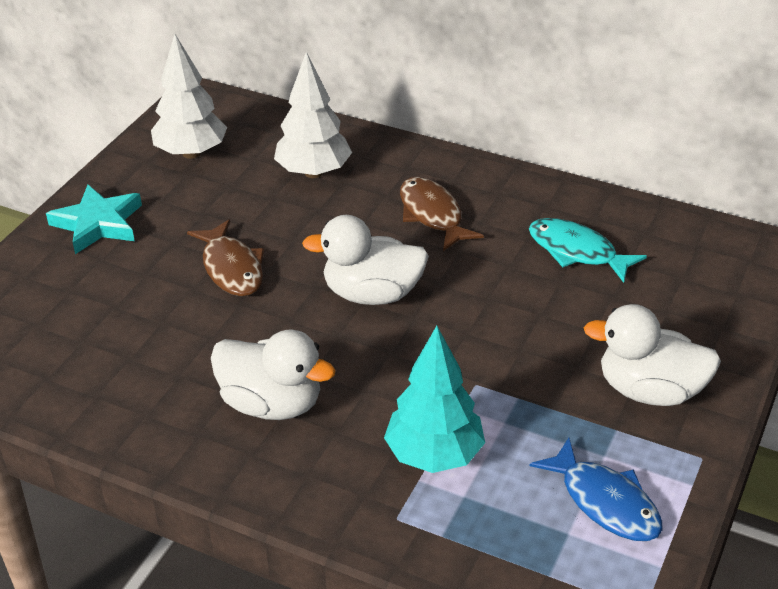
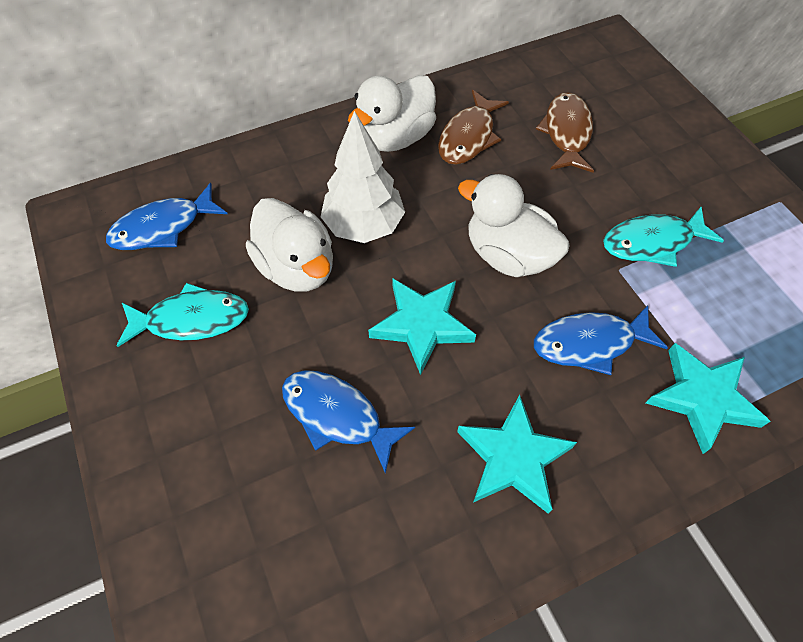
blue fish: 1 -> 3
turquoise fish: 1 -> 2
turquoise star: 1 -> 3
turquoise tree: 1 -> 0
white tree: 2 -> 1

